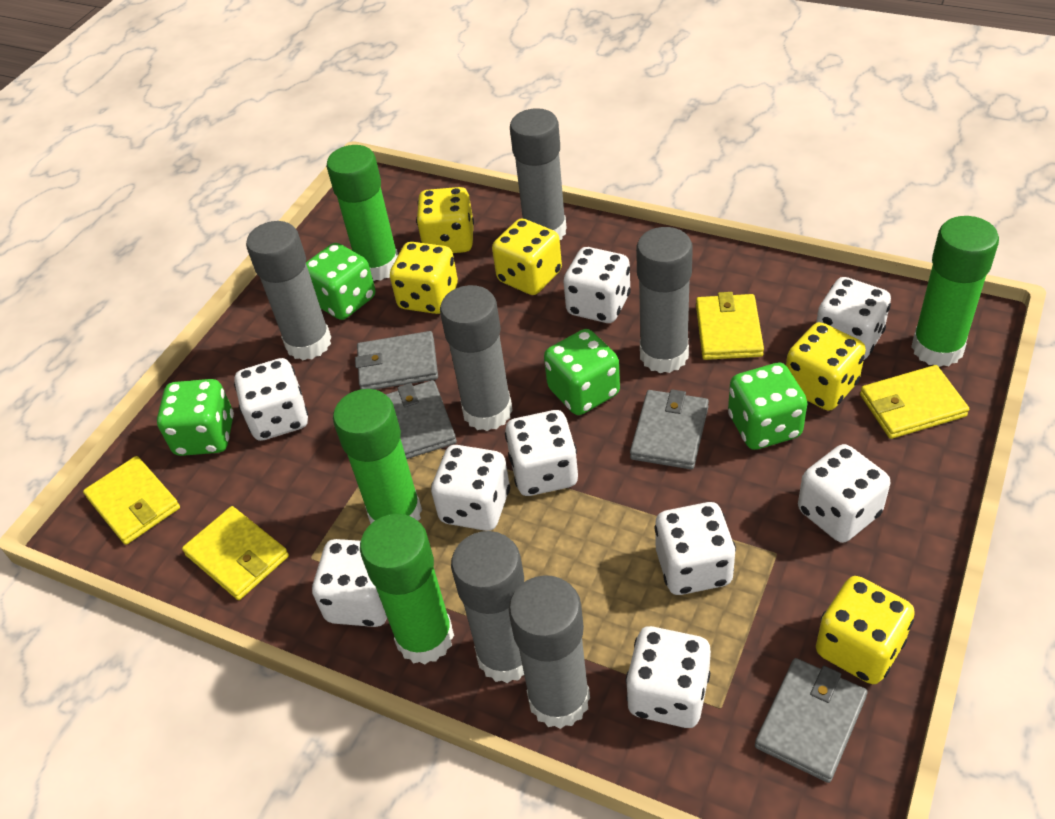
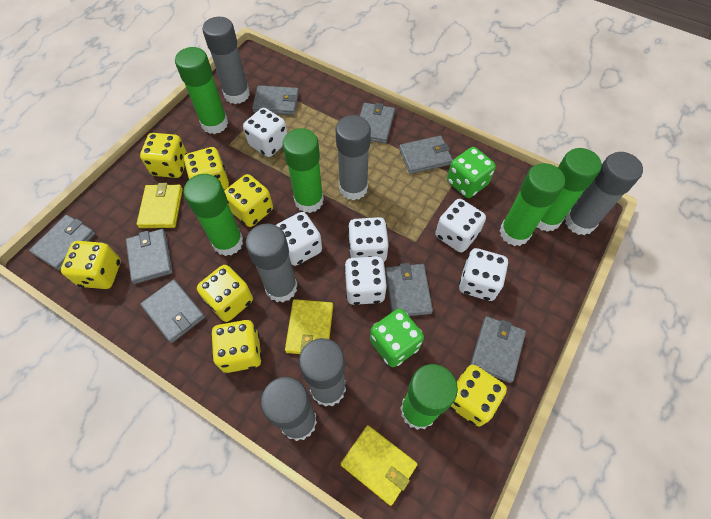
green dice: 4 -> 2
green glue stick: 4 -> 6
grey wallet: 4 -> 8
white dice: 9 -> 6
yellow dice: 5 -> 7
yellow wallet: 4 -> 3

